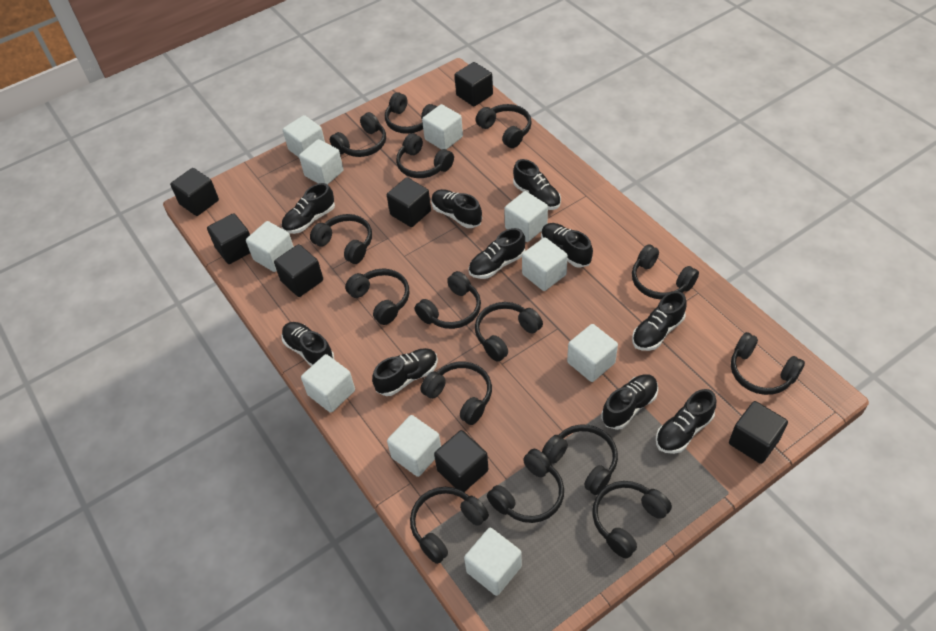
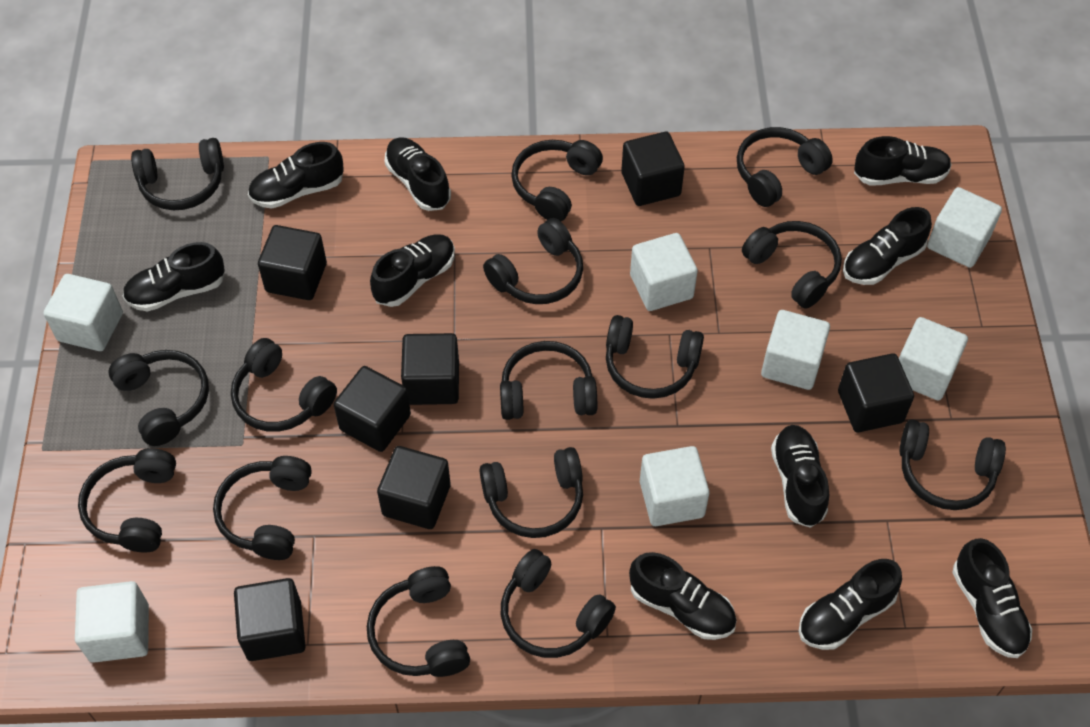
white cube: 10 -> 7

